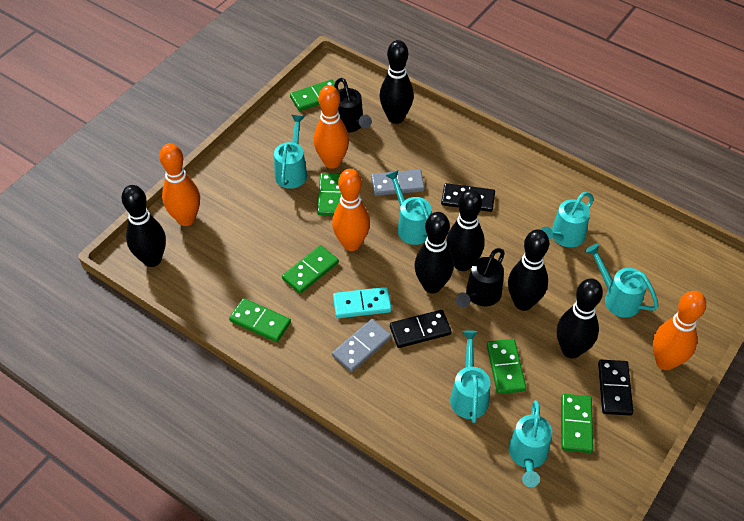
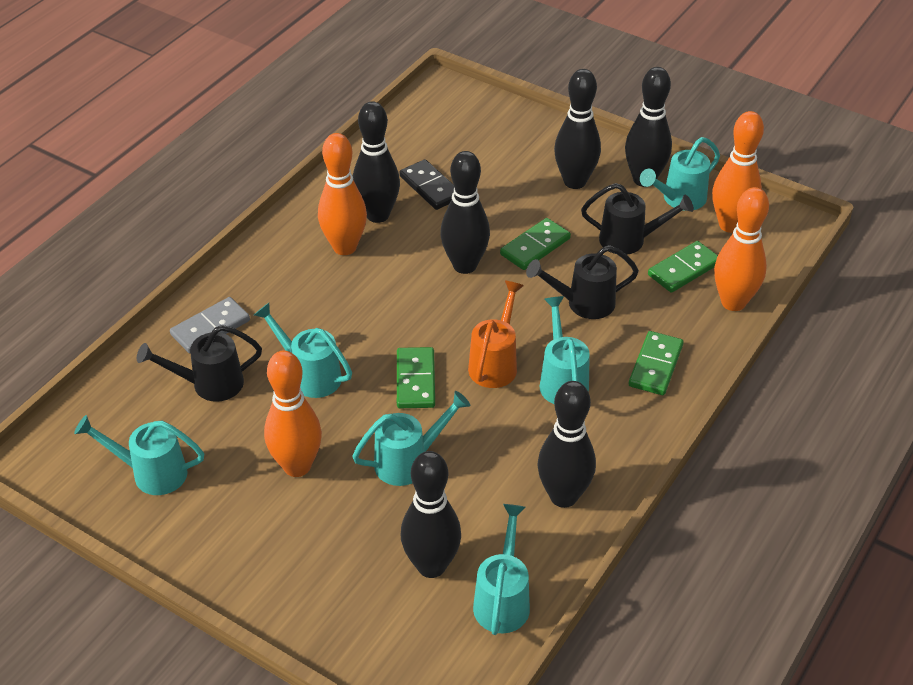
black domino: 3 -> 1
black watering can: 2 -> 3
green domino: 6 -> 4
grey domino: 2 -> 1
orange watering can: 0 -> 1
turquoise domino: 1 -> 0

